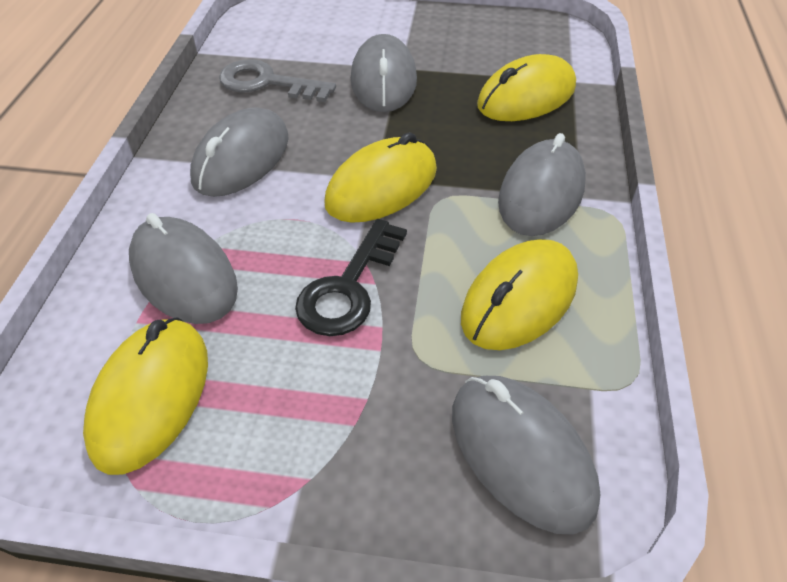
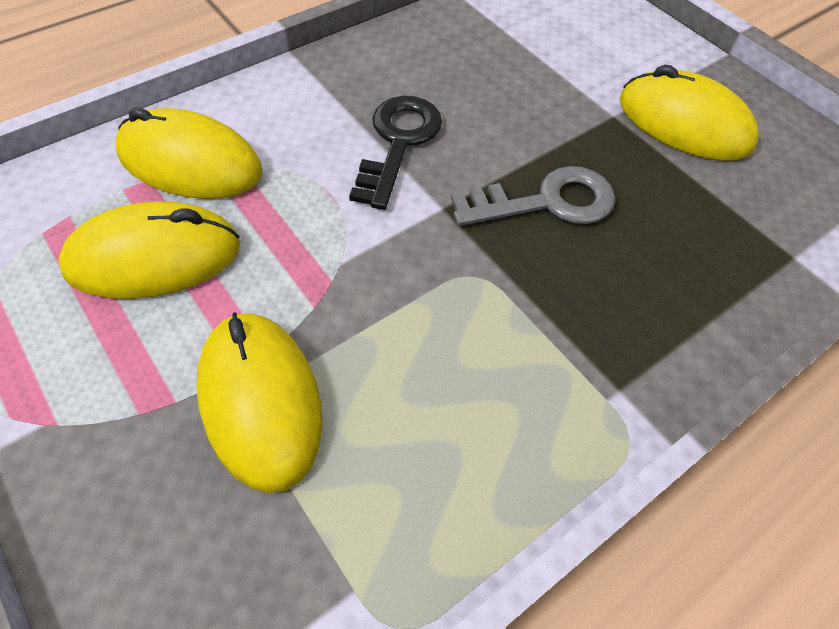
grey mouse: 5 -> 0

